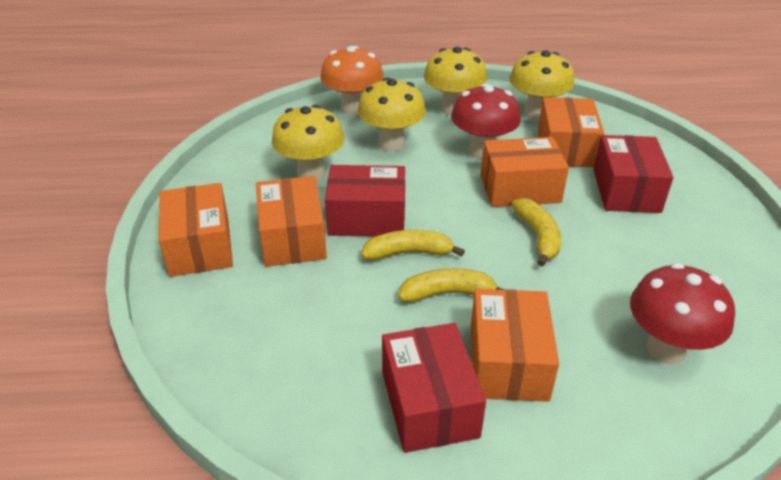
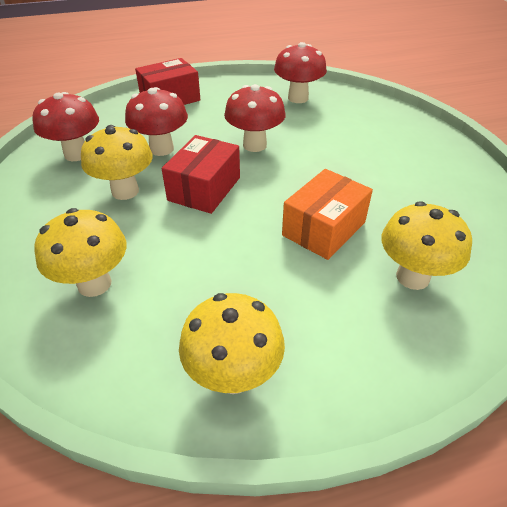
orange box: 5 -> 1
orange mushroom: 1 -> 0
red box: 3 -> 2
red mushroom: 2 -> 4
yellow banana: 3 -> 0

